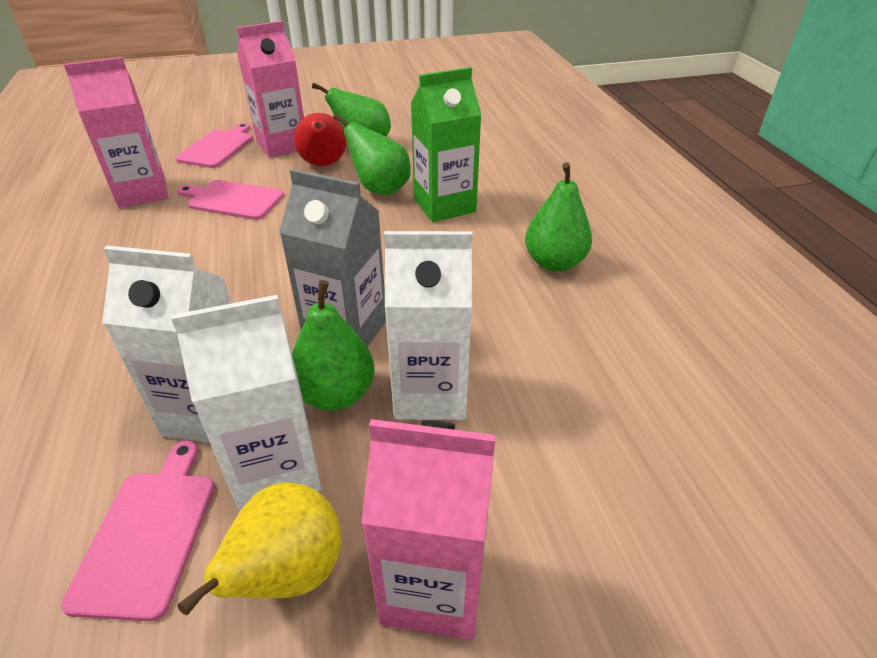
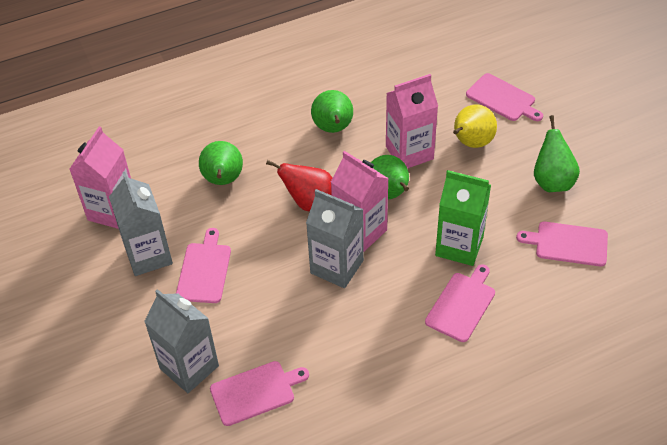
grey carton: 1 -> 3
pink cutting board: 3 -> 5
white carton: 3 -> 0

